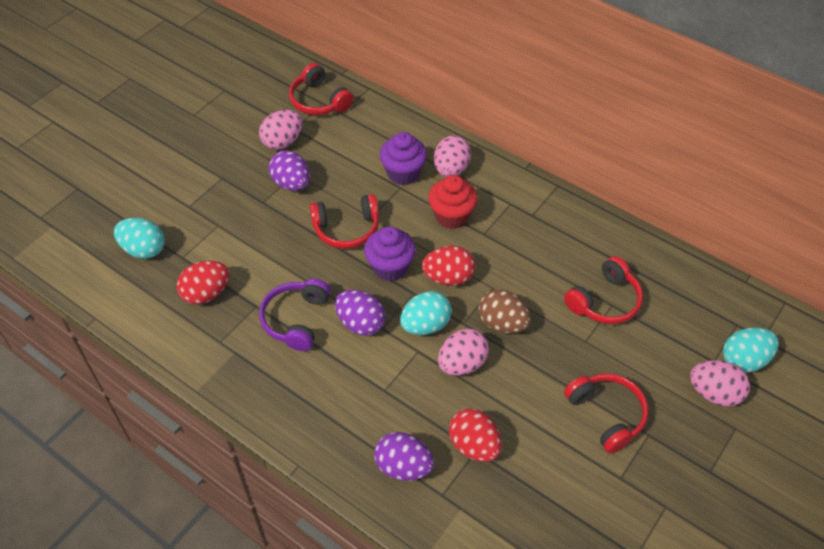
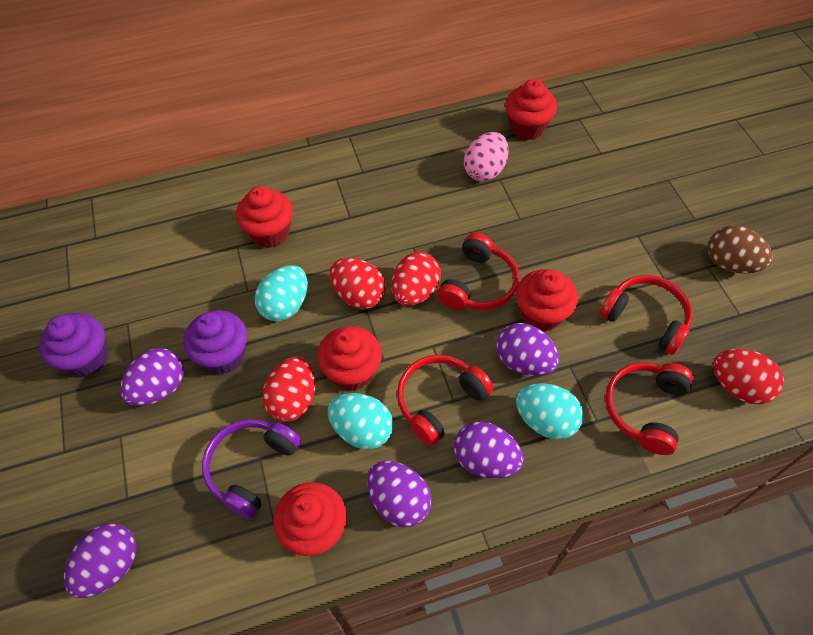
pink egg: 4 -> 1
purple egg: 3 -> 5
red cupcake: 1 -> 5
red egg: 3 -> 4

